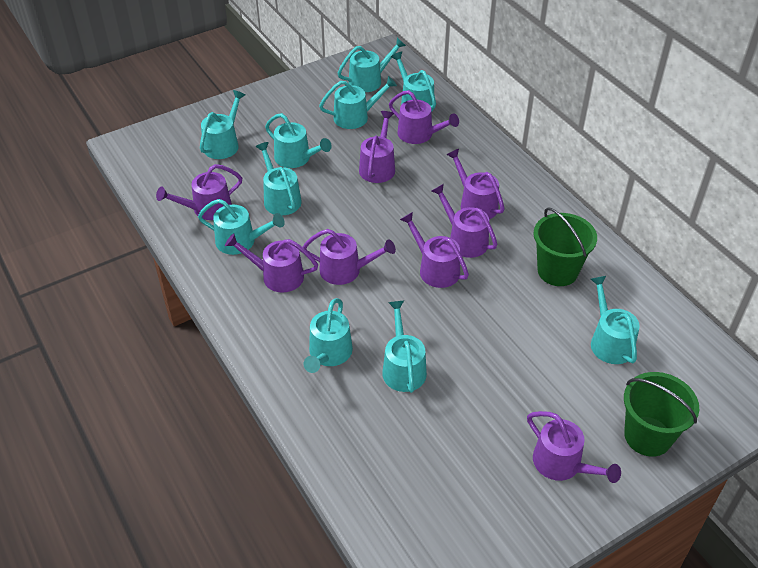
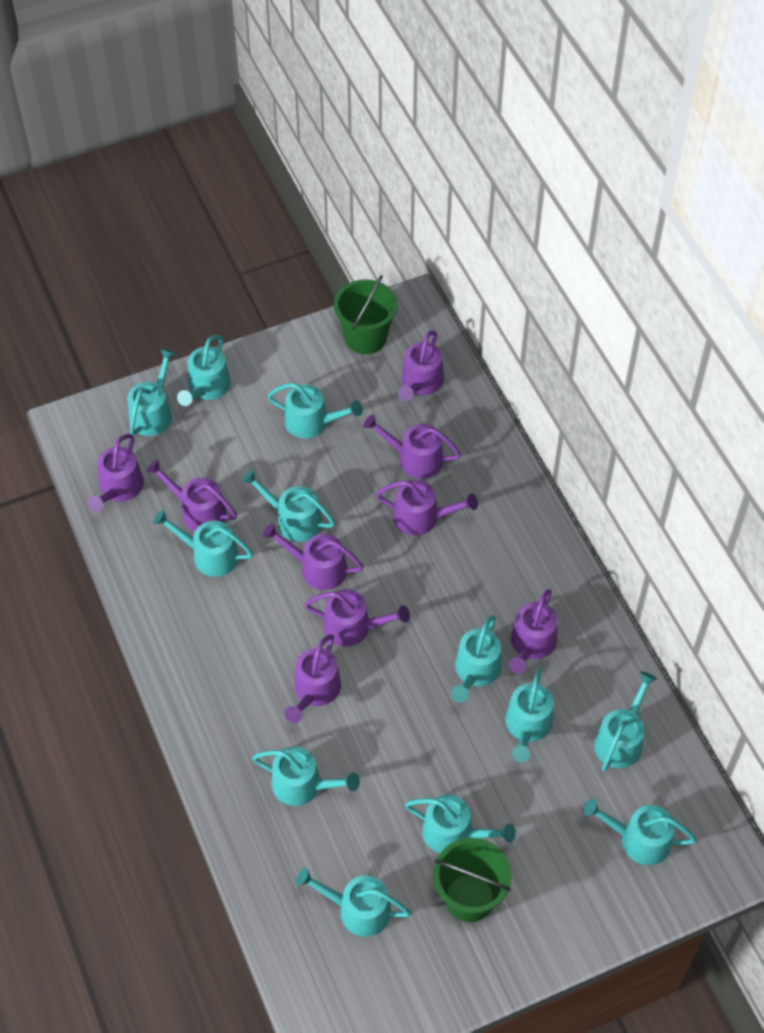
turquoise watering can: 10 -> 12

